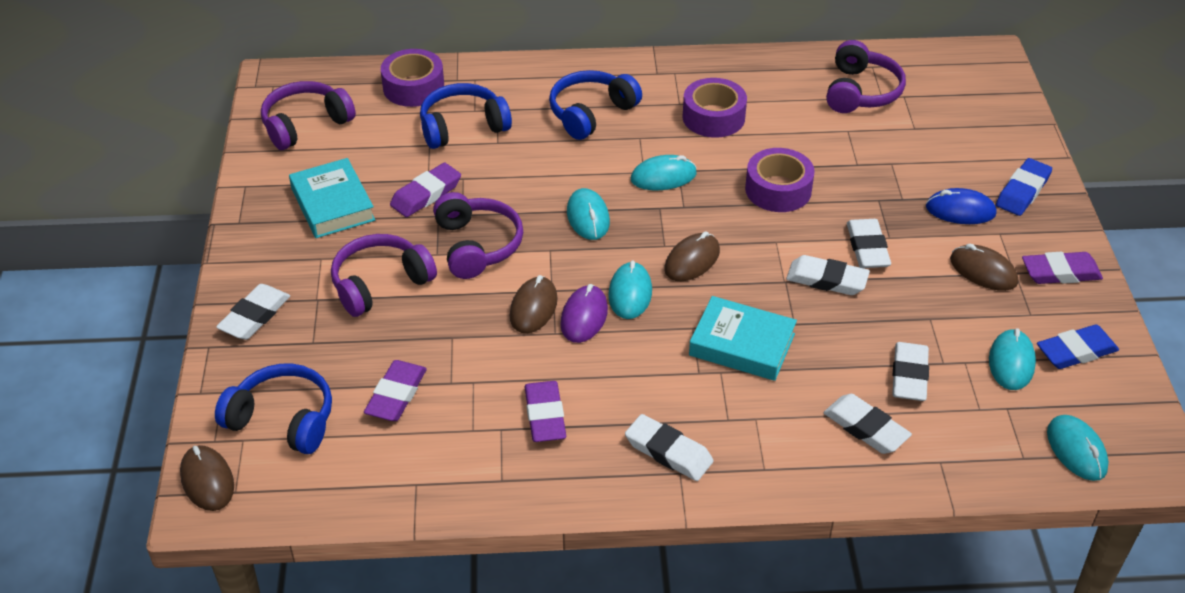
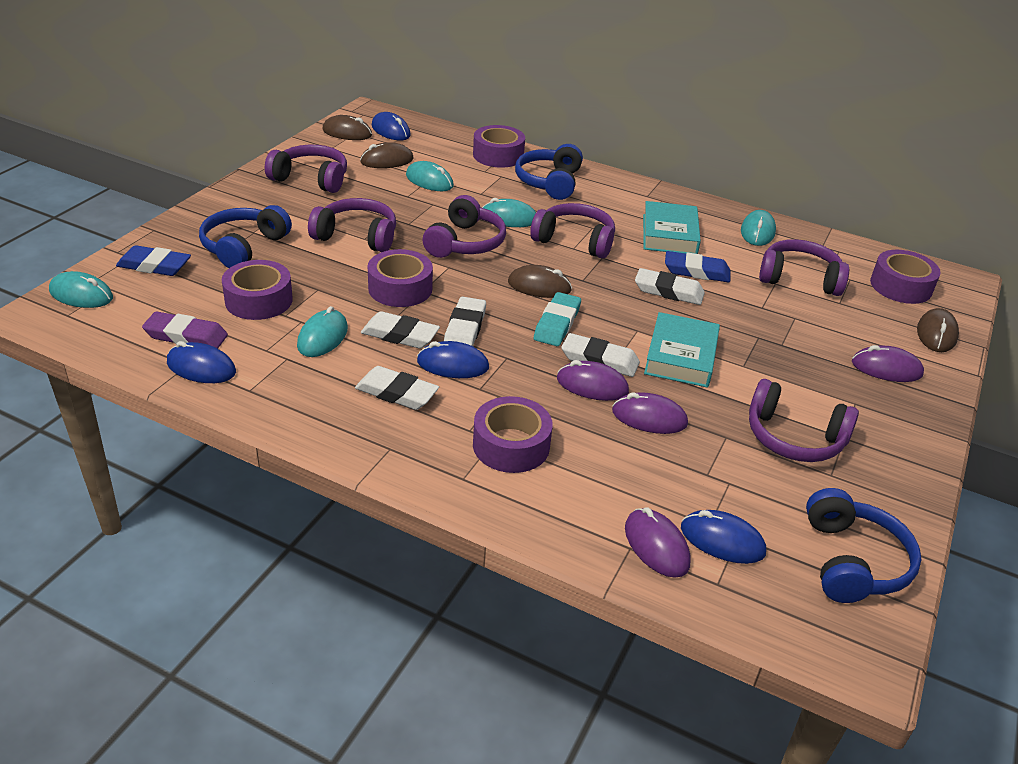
blue mouse: 1 -> 4
purple eraser: 4 -> 1
purple headphones: 4 -> 6
purple mouse: 1 -> 4
purple tape: 3 -> 5
turquoise eraser: 0 -> 1
white eraser: 6 -> 5

